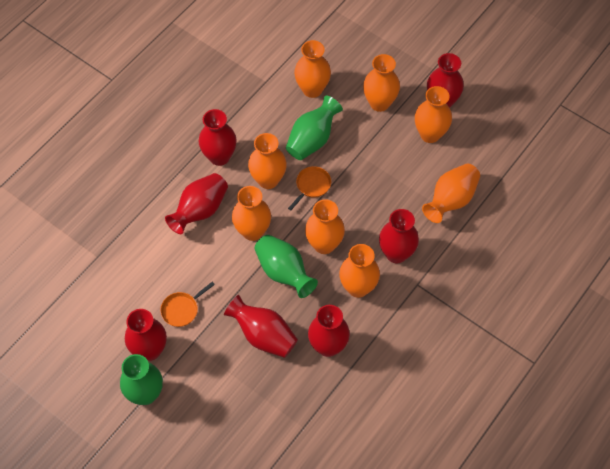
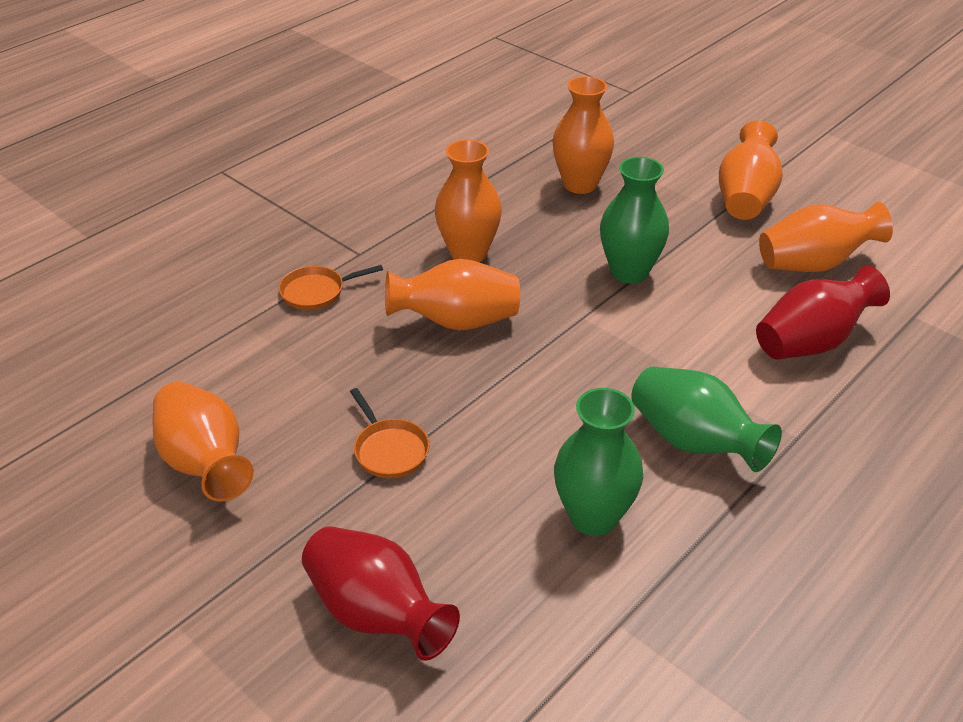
orange vase: 8 -> 6
red vase: 7 -> 2

